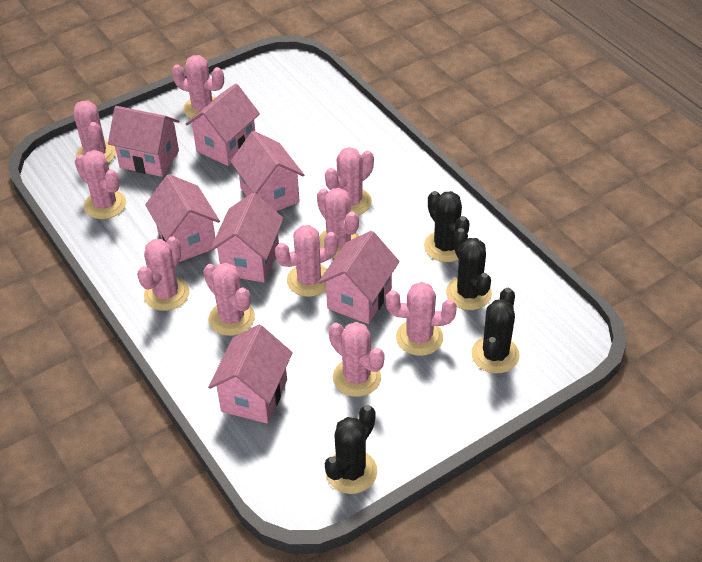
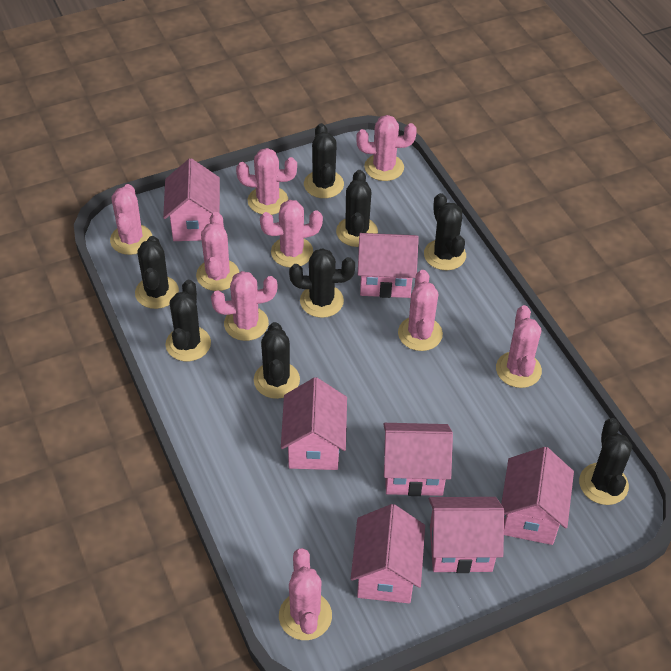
black cactus: 4 -> 8
pink cactus: 10 -> 9

